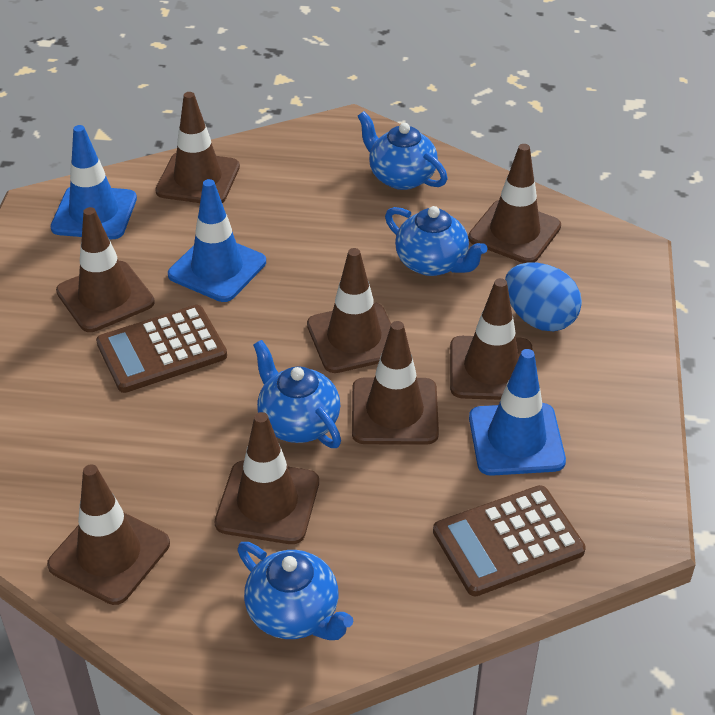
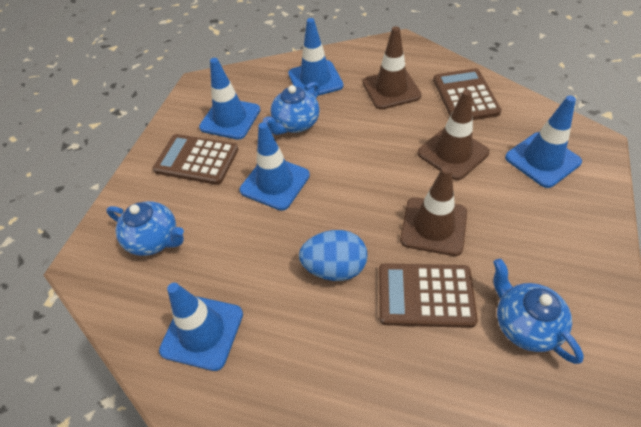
blue teapot: 4 -> 3
blue traffic cone: 3 -> 5
brown calculator: 2 -> 3
brown traffic cone: 8 -> 3

